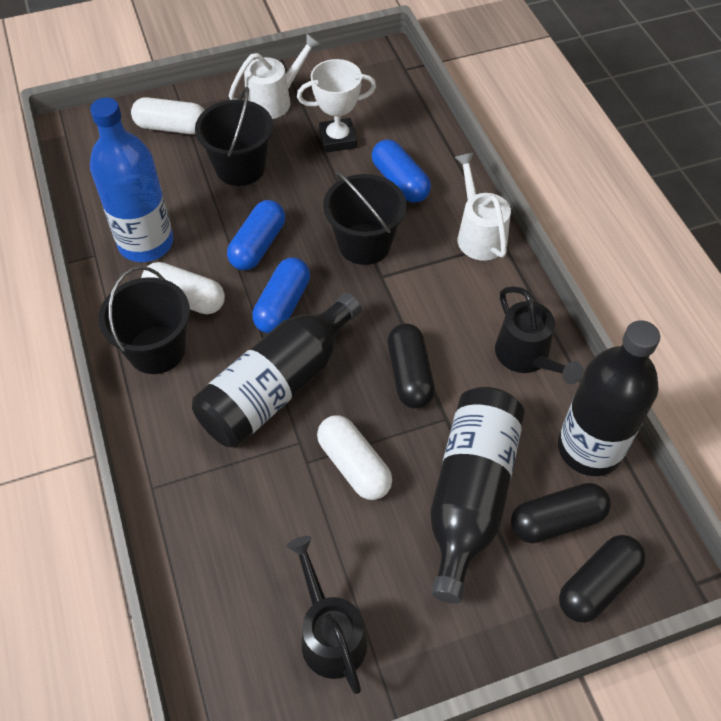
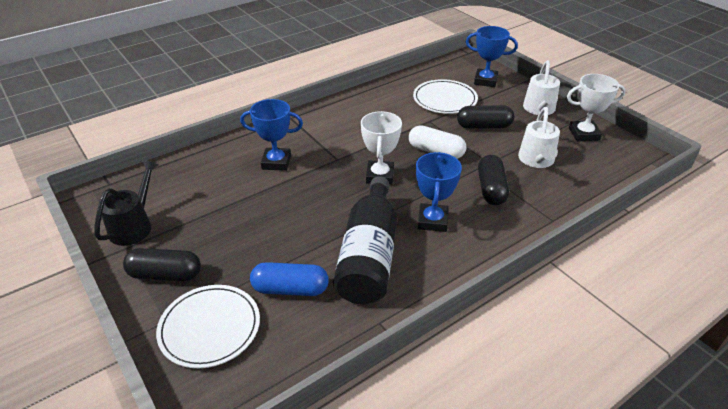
black bottle: 3 -> 1
black bucket: 3 -> 0
black watering can: 2 -> 1
blue bottle: 1 -> 0
blue capsule: 3 -> 1
blue trophy: 0 -> 3
white capsule: 3 -> 1
white plate: 0 -> 2
white trophy: 1 -> 2

